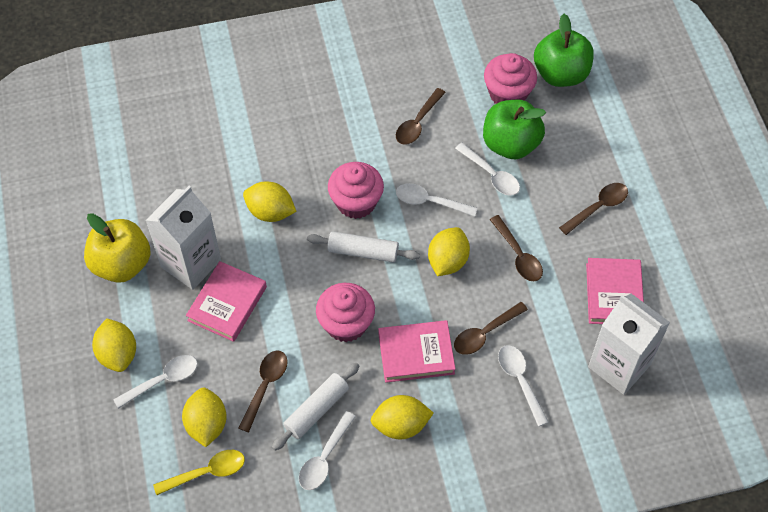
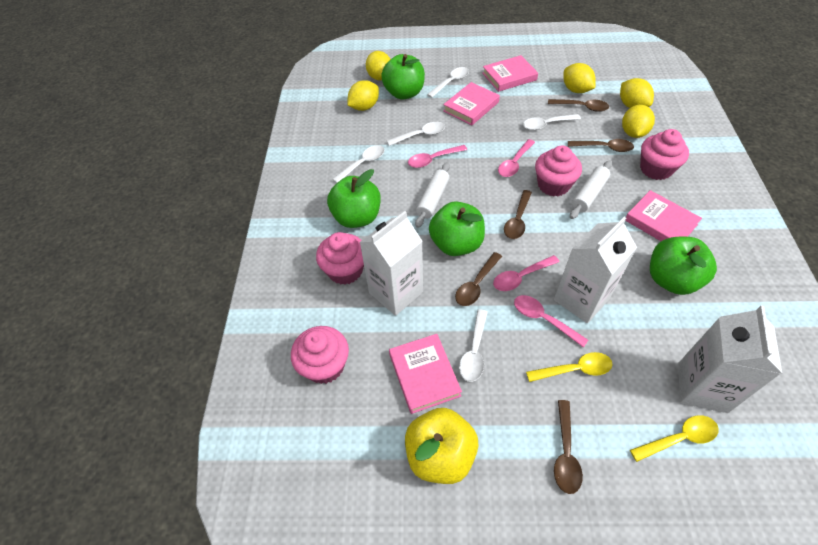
green apple: 2 -> 4
pink book: 3 -> 4
pink cupcake: 3 -> 4
pink spoon: 0 -> 4
white carton: 2 -> 3
yellow spoon: 1 -> 2

